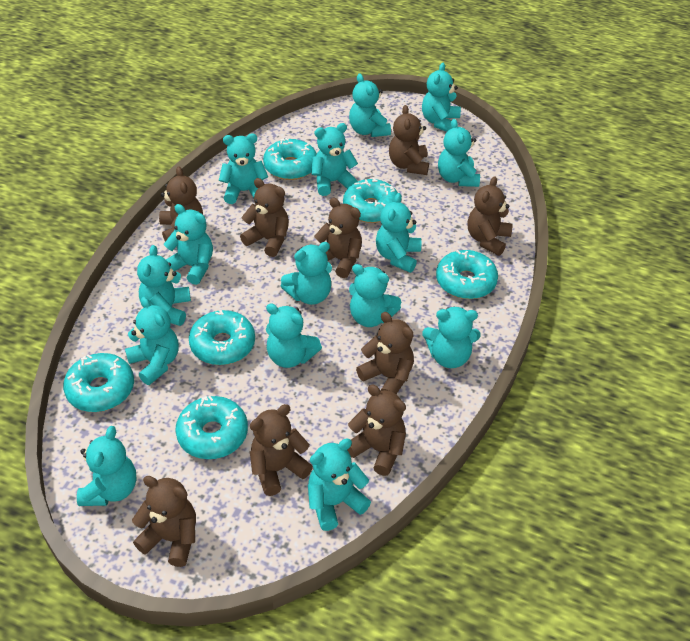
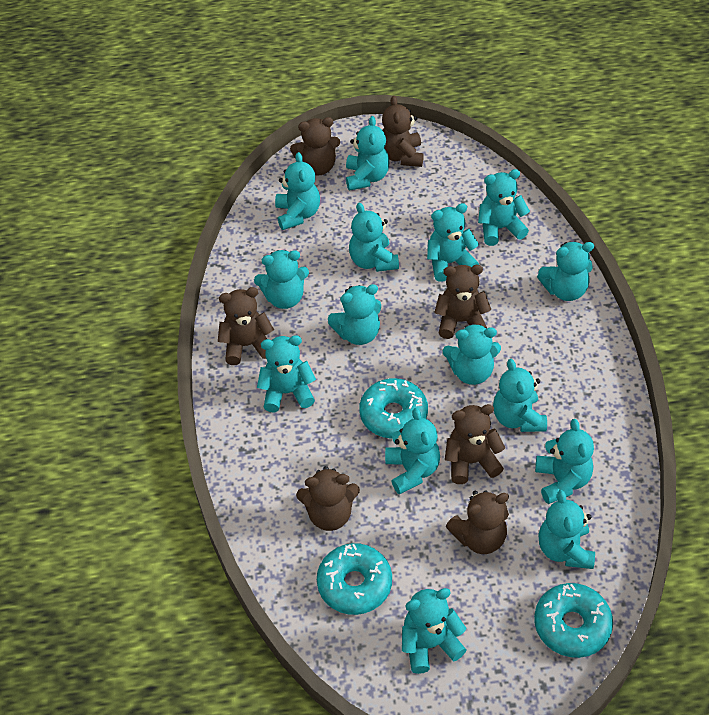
brown teddy bear: 9 -> 7
turquoise donut: 6 -> 3

